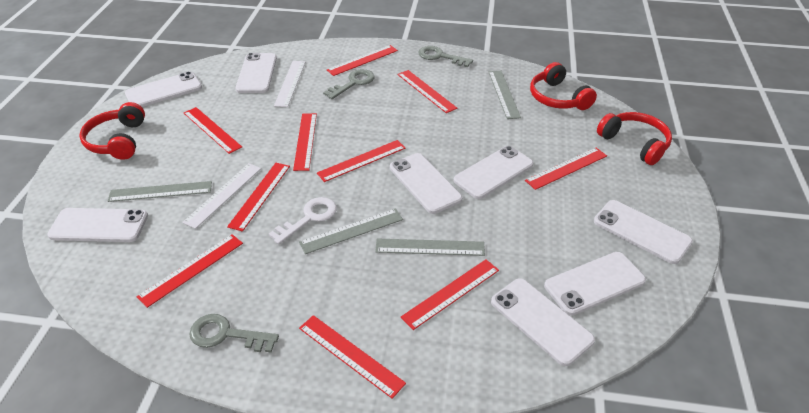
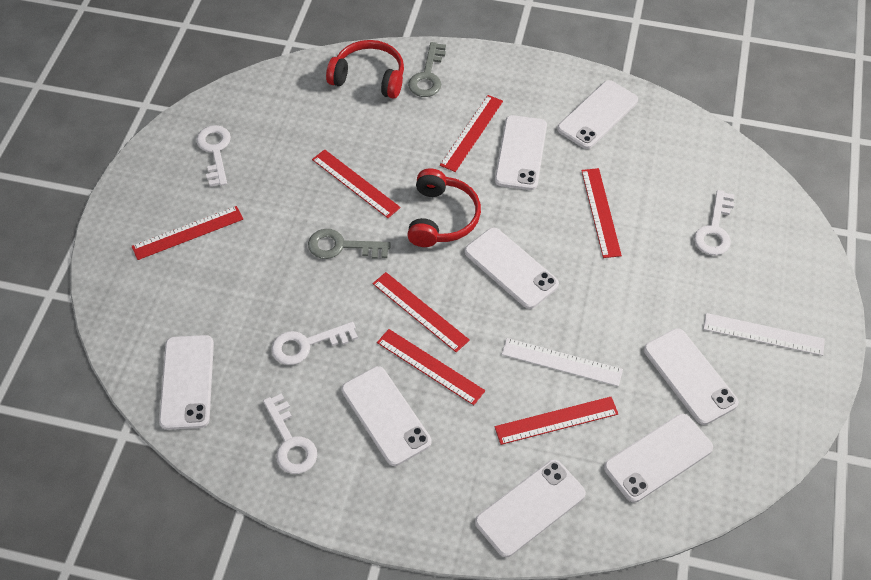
grey key: 3 -> 2
grey ruler: 4 -> 0
red headphones: 3 -> 2
red ruler: 10 -> 7
white key: 1 -> 4

